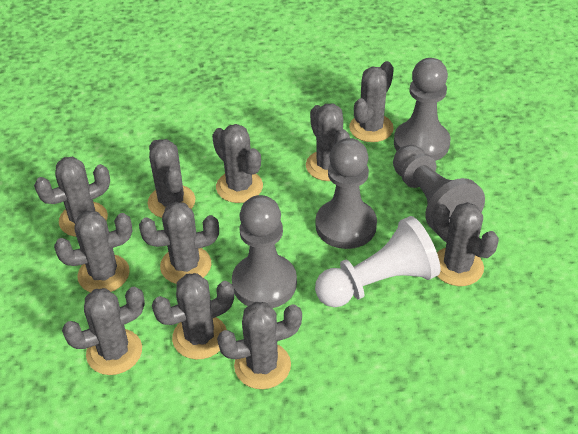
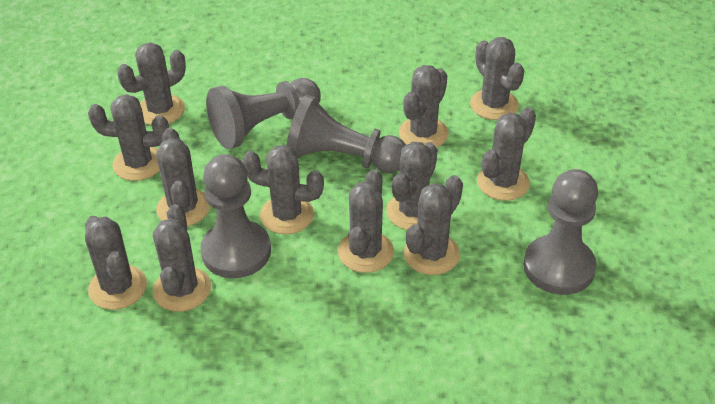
grey cactus: 11 -> 12
white pawn: 1 -> 0

